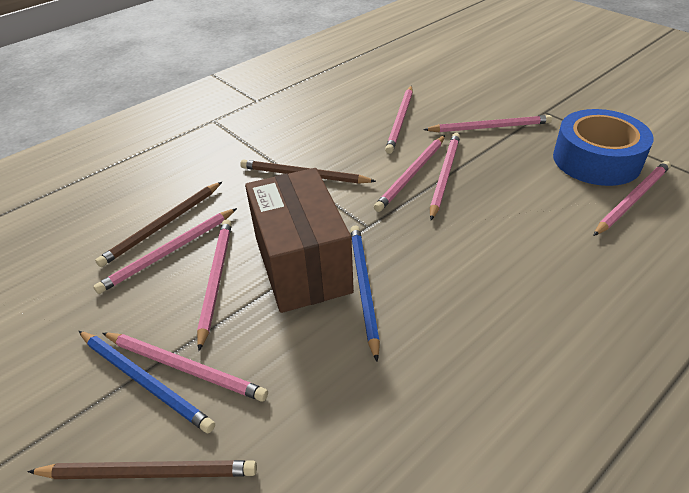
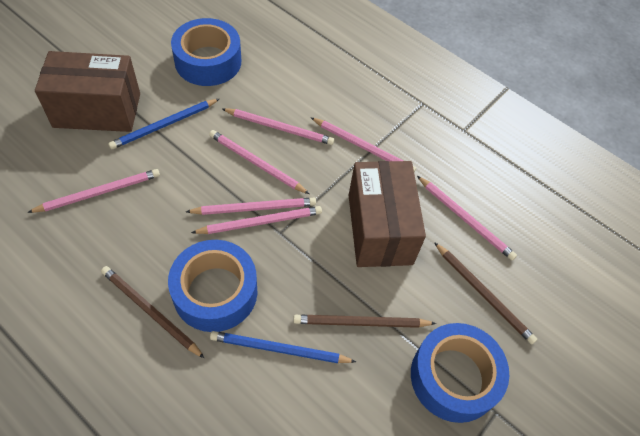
blue tape: 1 -> 3
brown box: 1 -> 2
pink pencil: 8 -> 7

